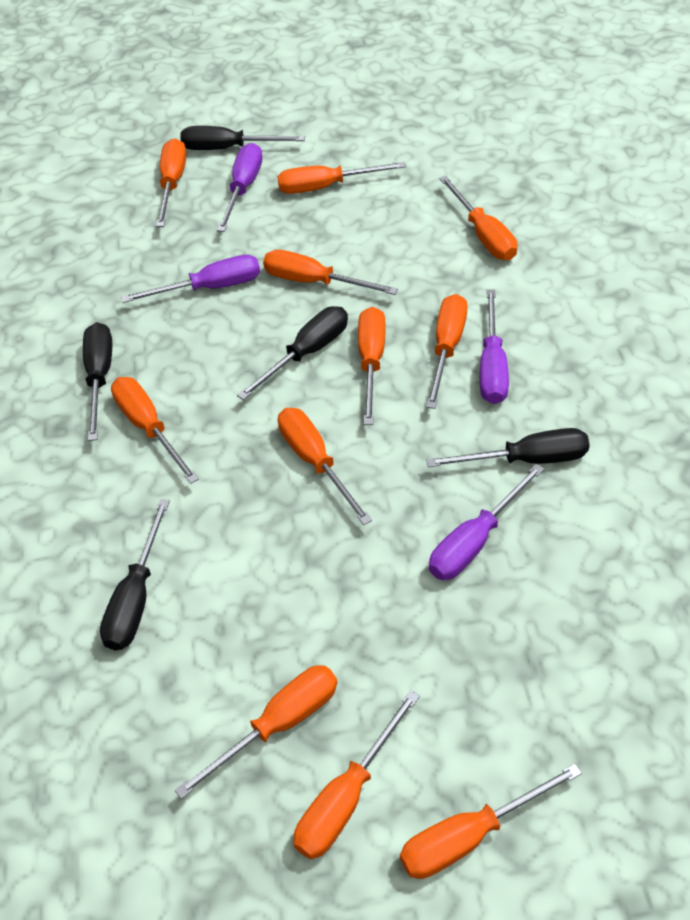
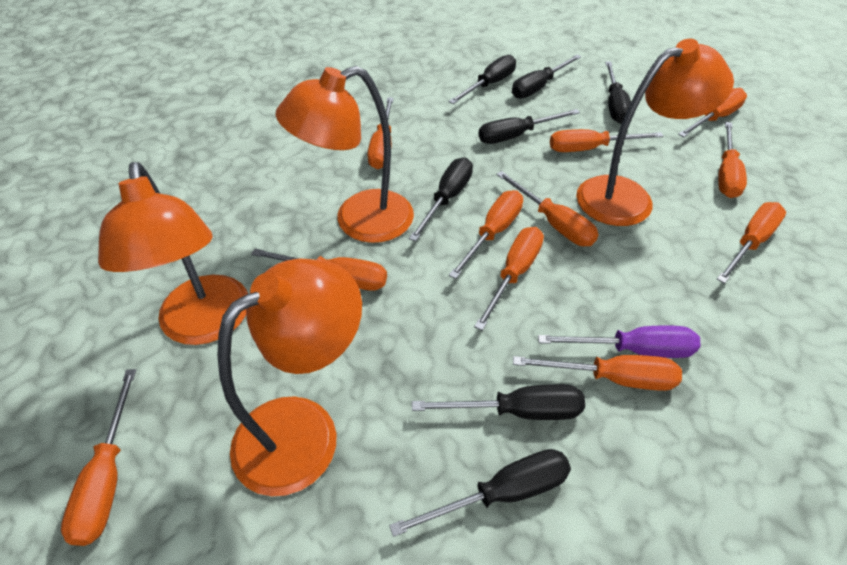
black screwdriver: 5 -> 7
orange lamp: 0 -> 4
purple screwdriver: 4 -> 1

